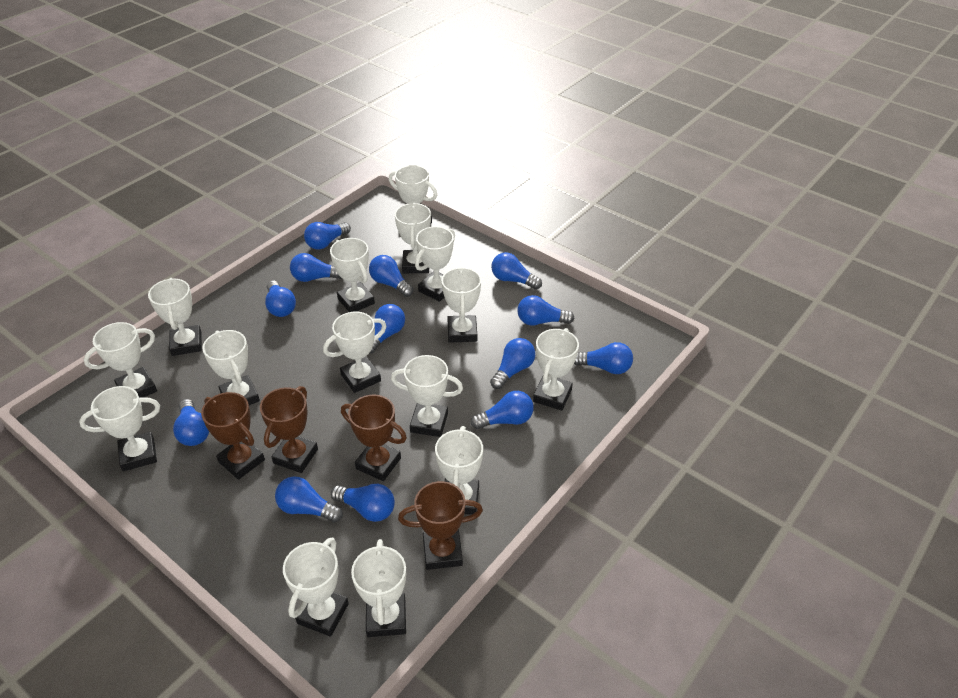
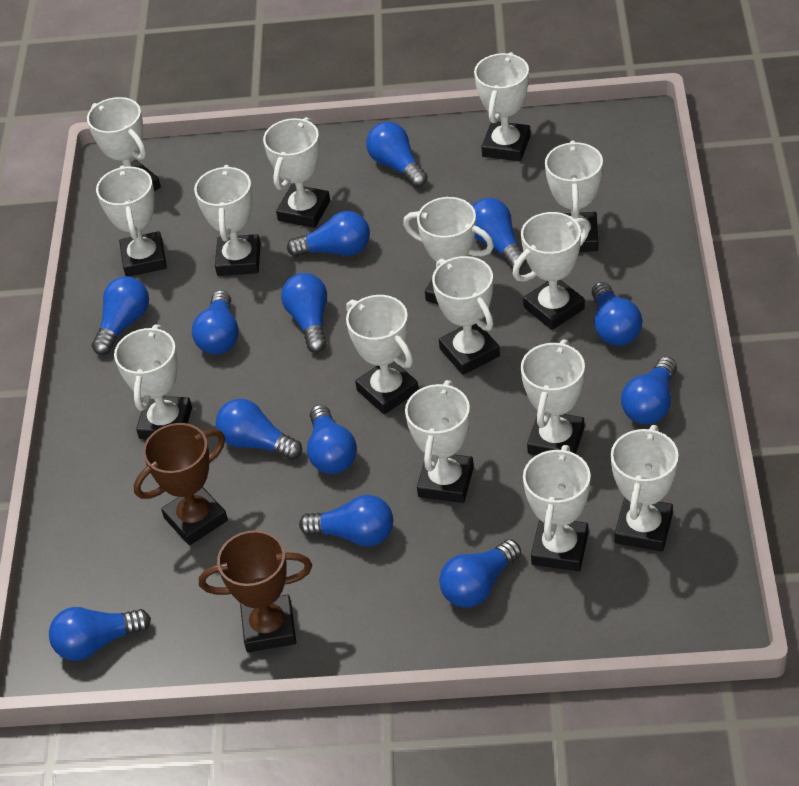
brown trophy: 4 -> 2

